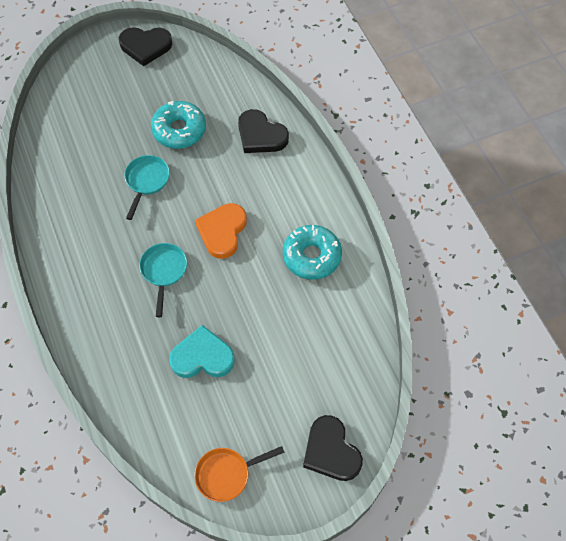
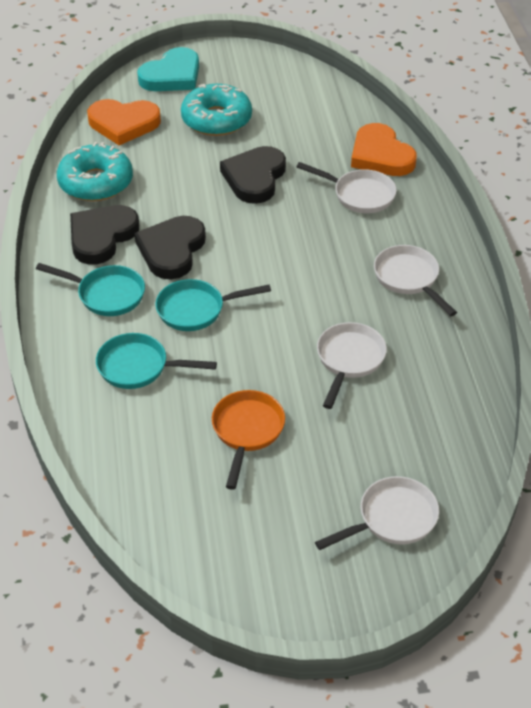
orange heart: 1 -> 2
turquoise pan: 2 -> 3
white pan: 0 -> 4

